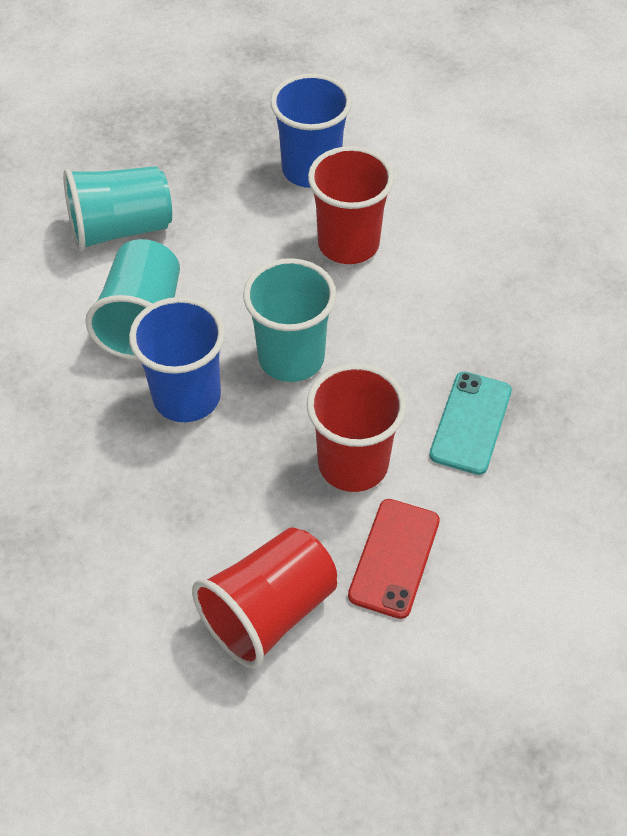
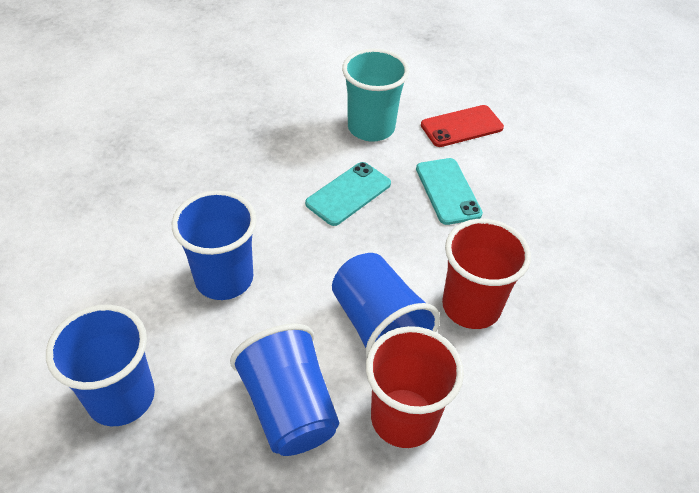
blue cup: 2 -> 4
red cup: 3 -> 2
turquoise cup: 3 -> 1
turquoise phone: 1 -> 2

